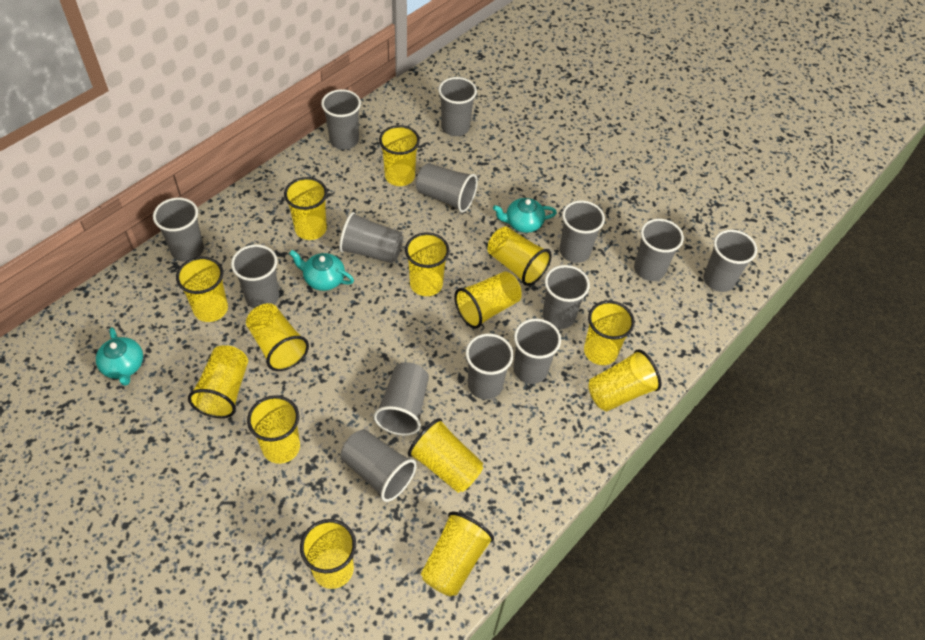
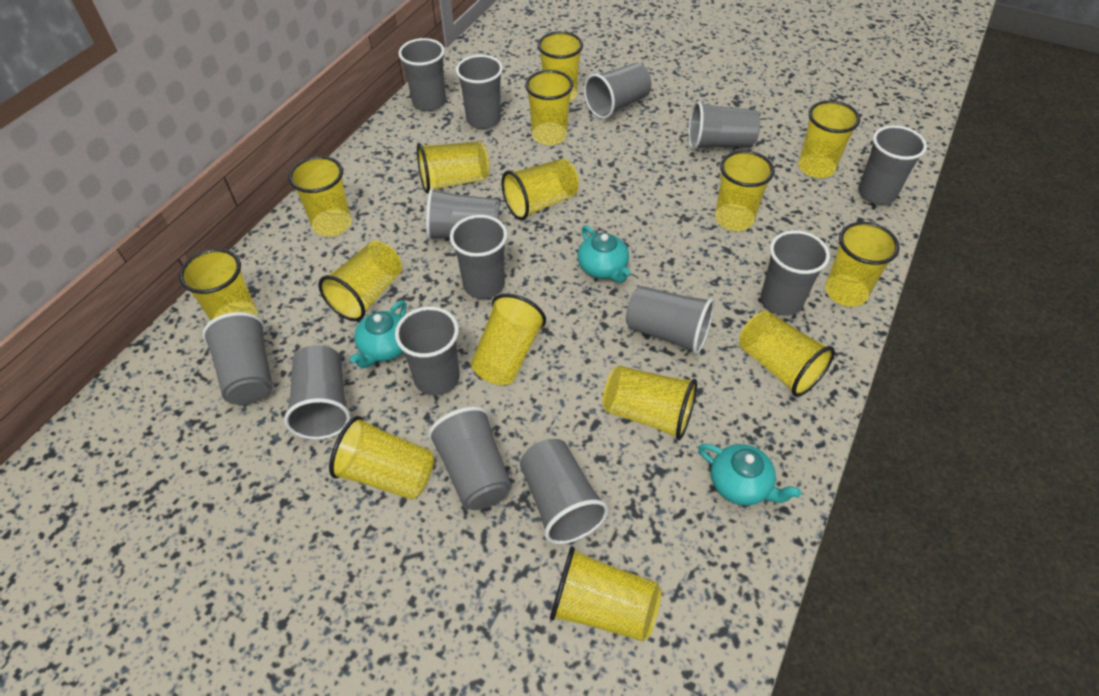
yellow cup: 14 -> 15

